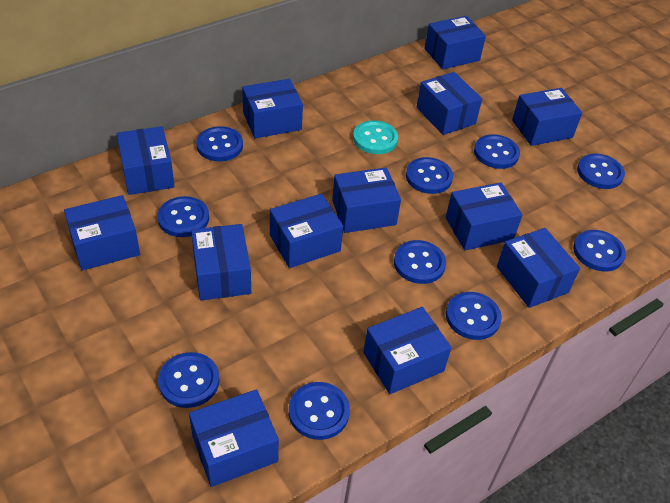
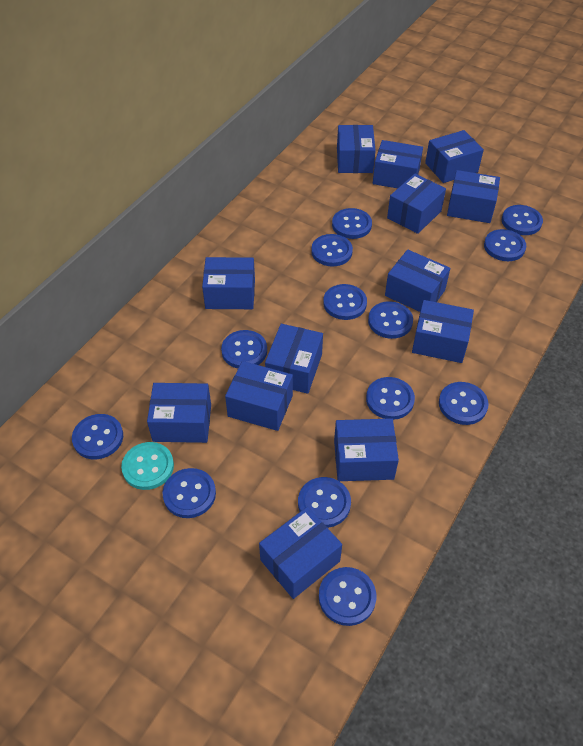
blue button: 10 -> 13

